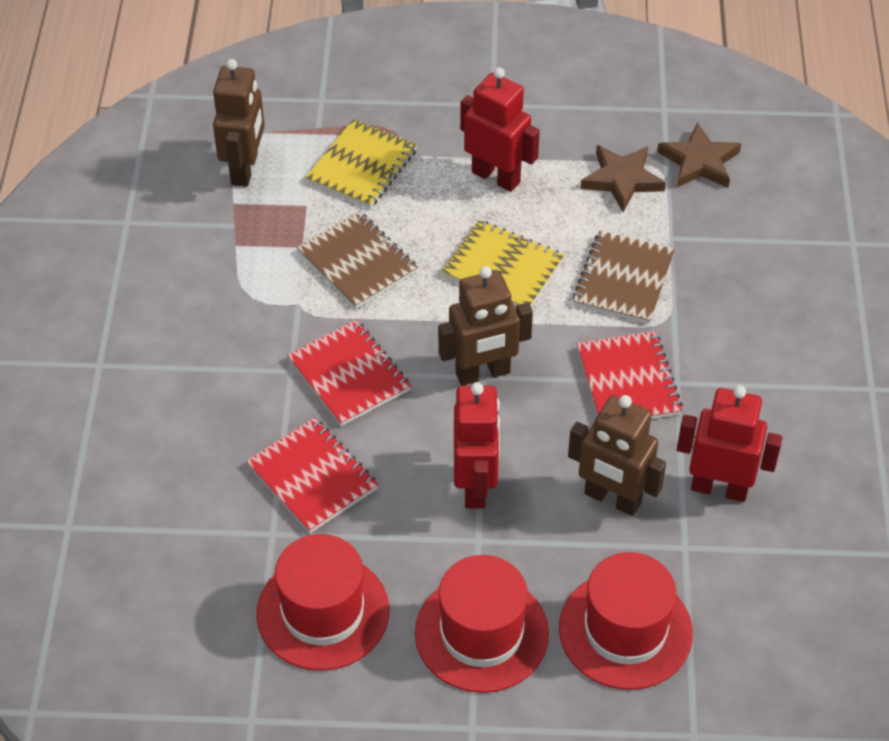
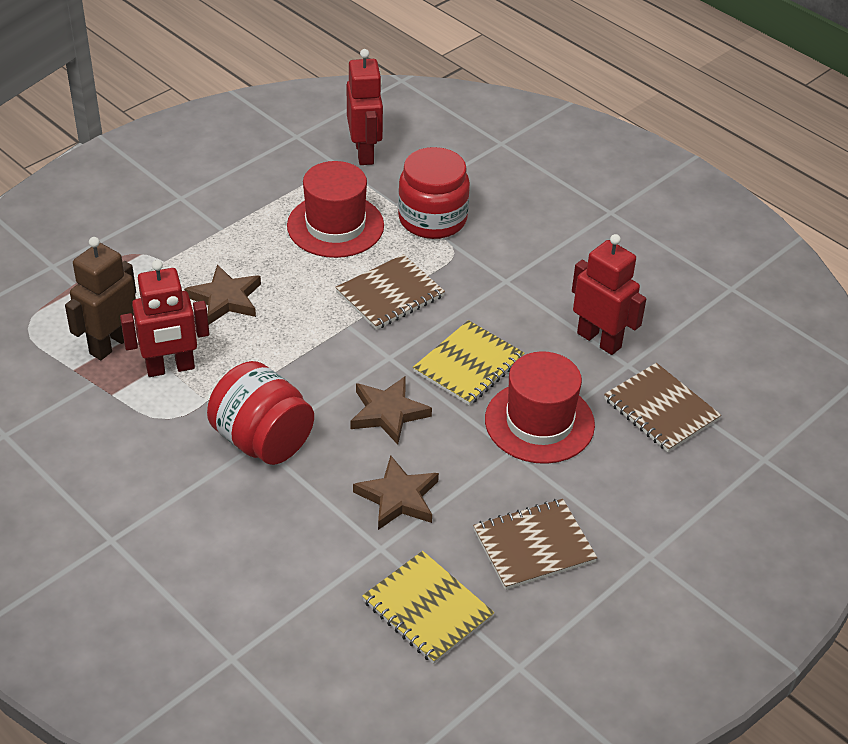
brown notebook: 2 -> 3
brown robot: 3 -> 1
brown star: 2 -> 3
red hat: 3 -> 2
red jar: 0 -> 2
red notebook: 3 -> 0

